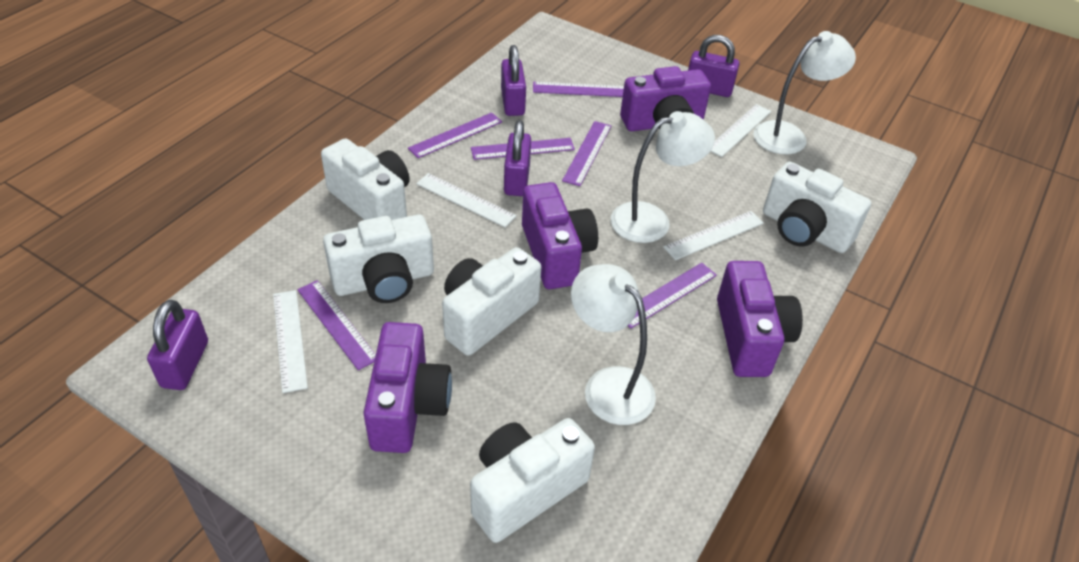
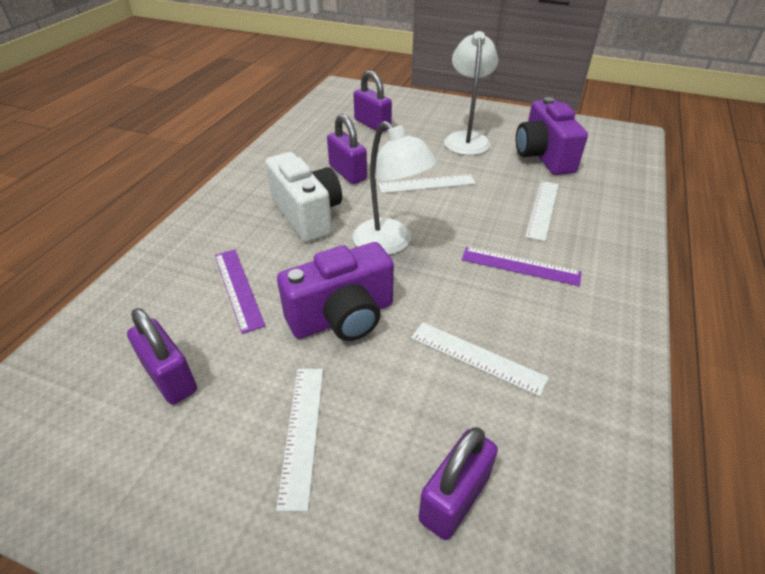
purple camera: 4 -> 2
purple ruler: 6 -> 2
white camera: 5 -> 1
white lamp: 3 -> 2

